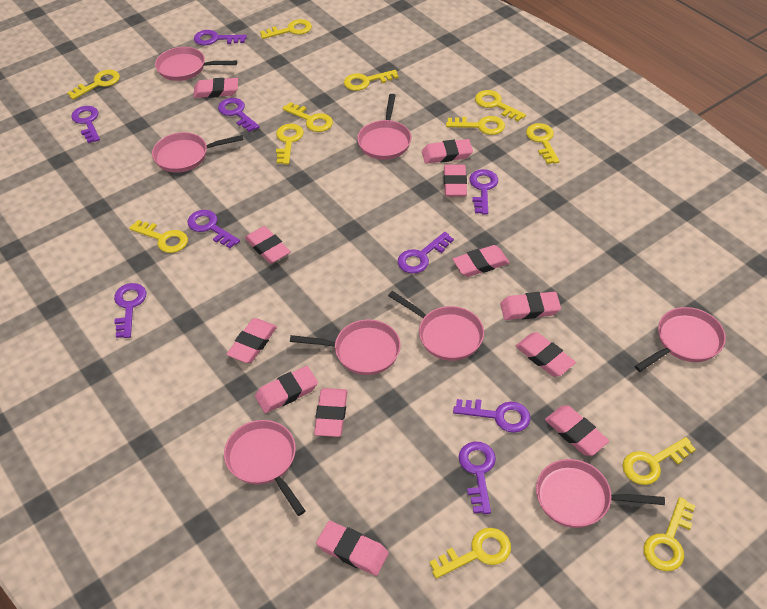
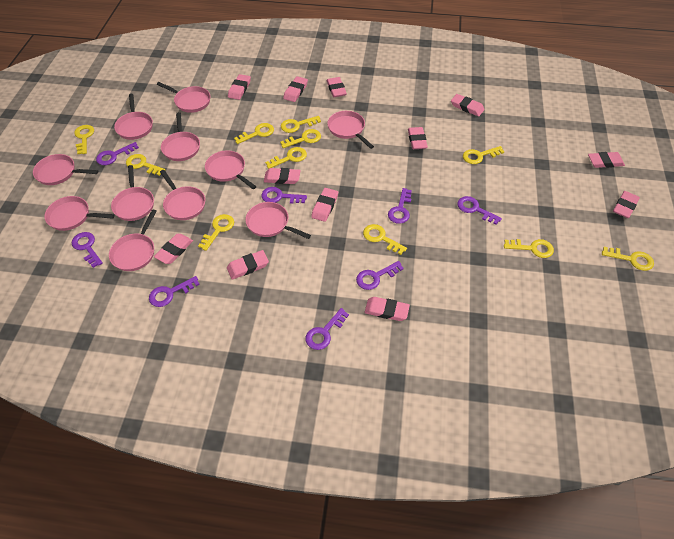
pink pan: 8 -> 11
purple key: 9 -> 8
yellow key: 12 -> 11

